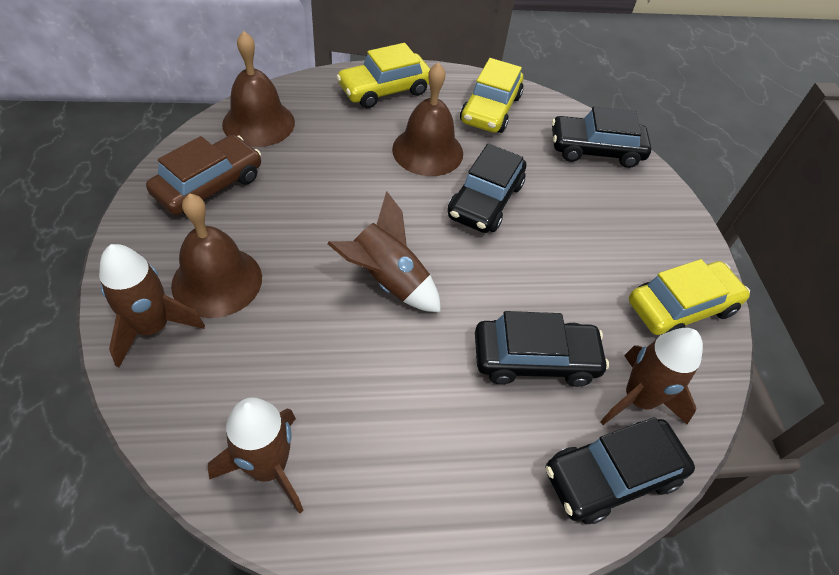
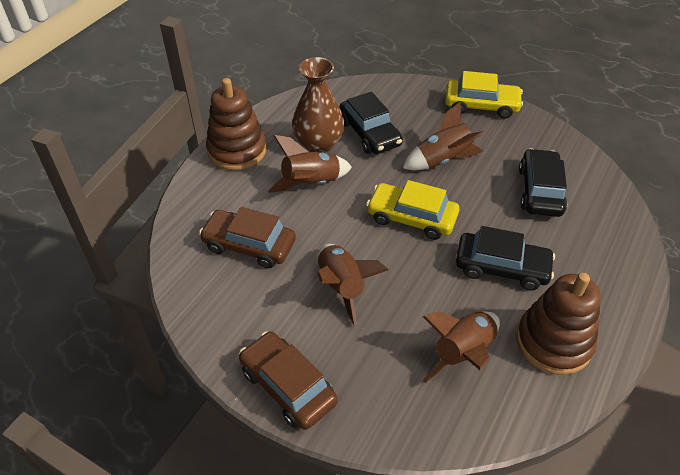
black car: 4 -> 3
brown bell: 3 -> 0
brown car: 1 -> 2
brown stacking toy: 0 -> 2
brown vase: 0 -> 1
yellow car: 3 -> 2

